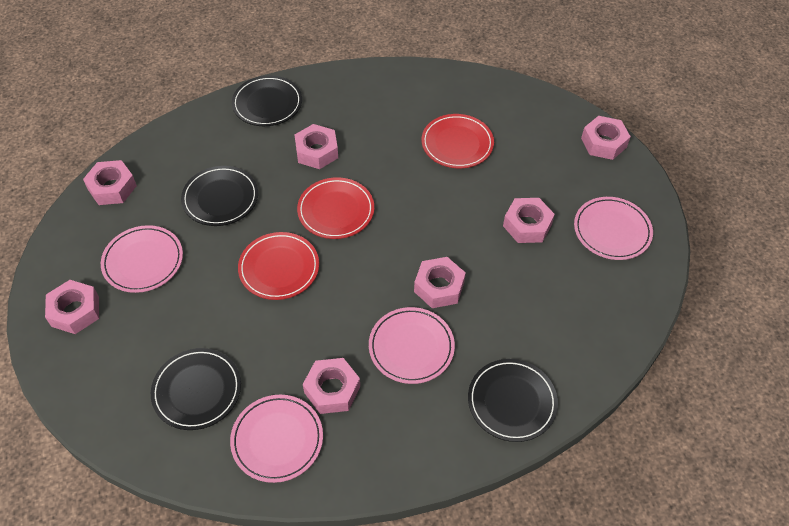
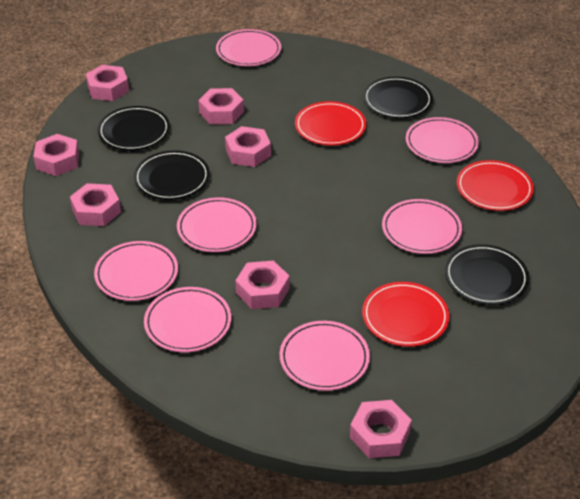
pink plate: 4 -> 7

